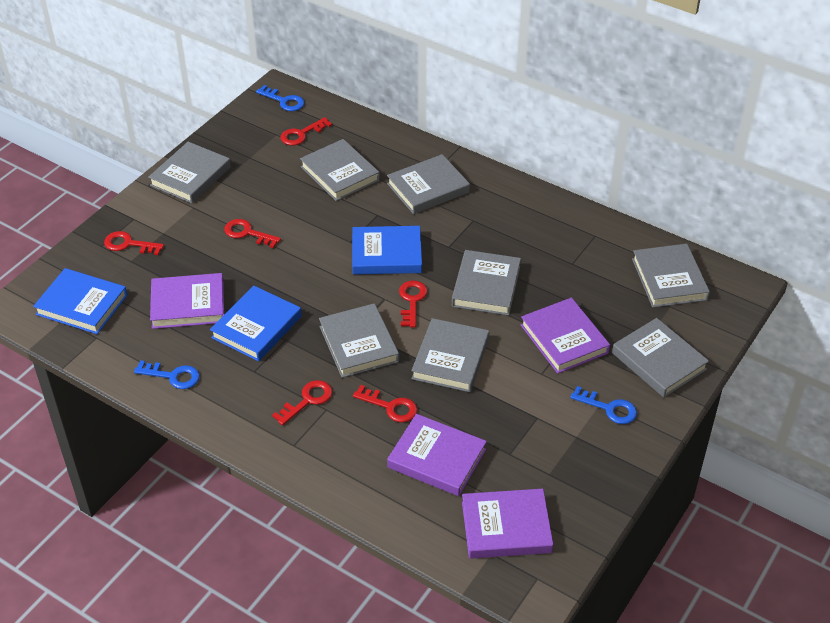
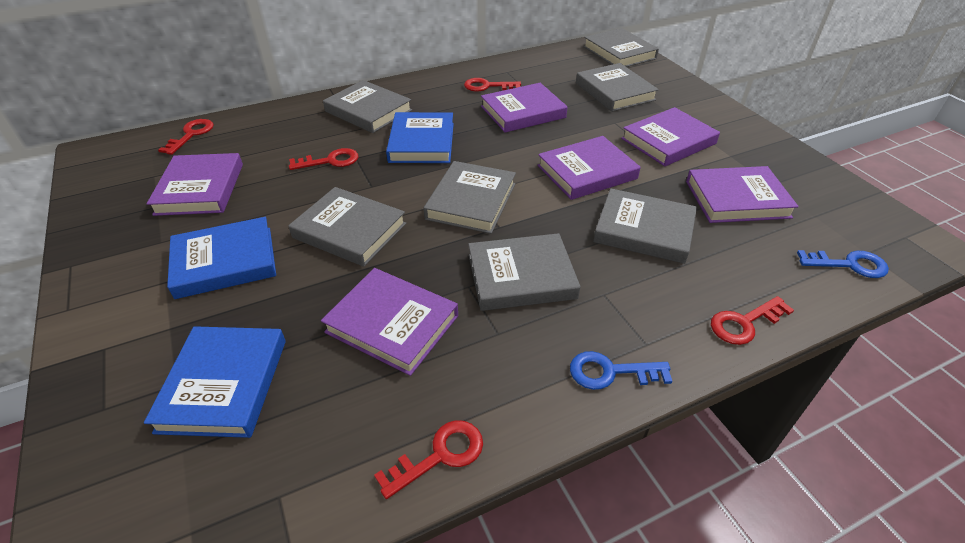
blue key: 3 -> 2
grey book: 8 -> 7
purple book: 4 -> 6
red key: 6 -> 5

